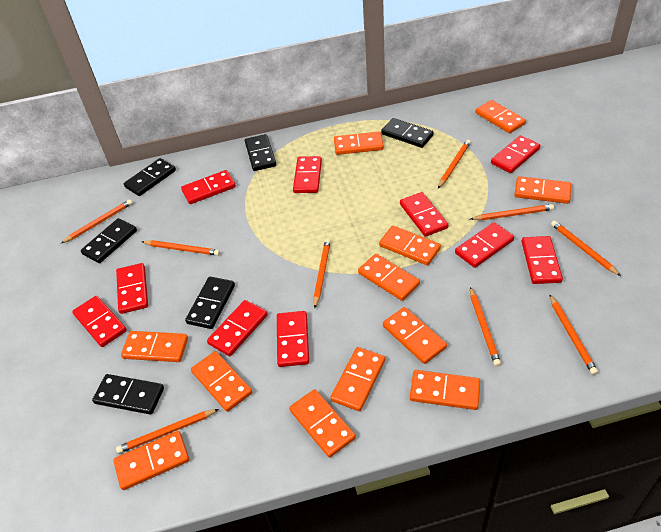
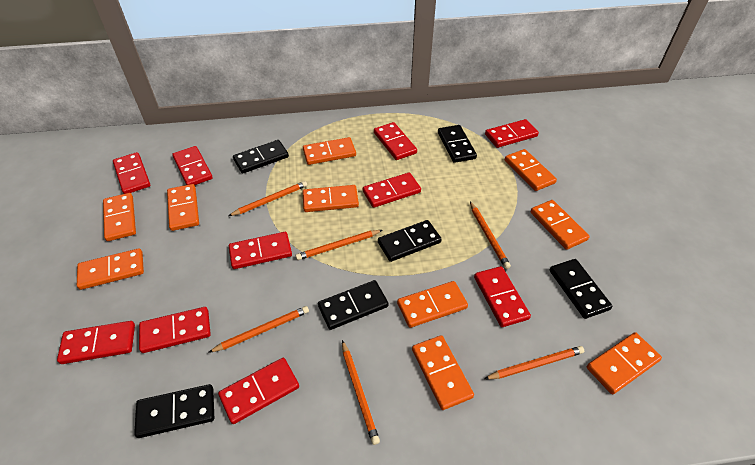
orange domino: 12 -> 10
orange pencil: 9 -> 6

